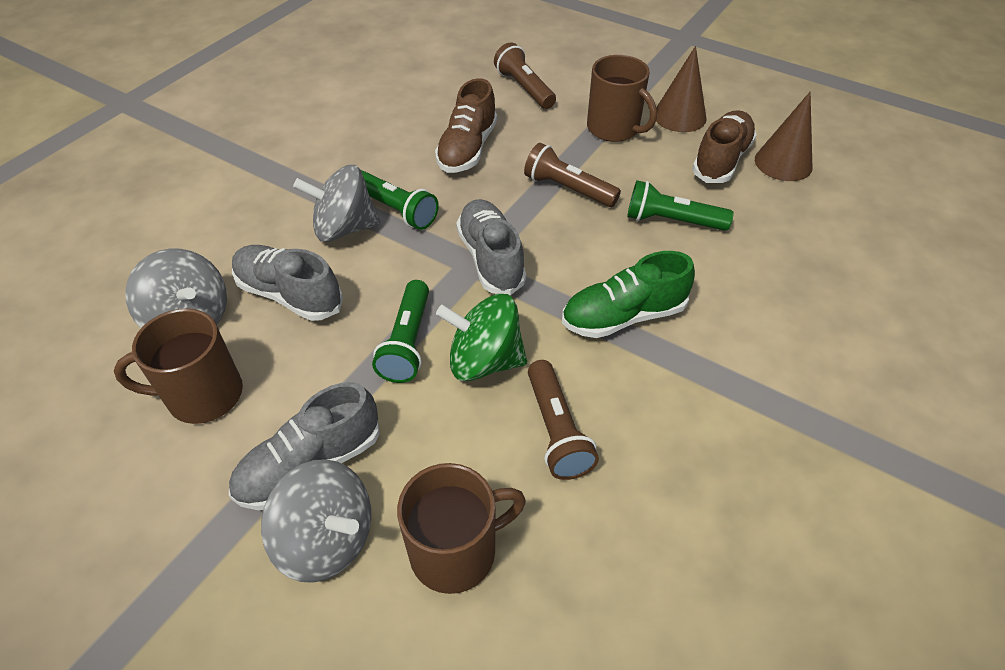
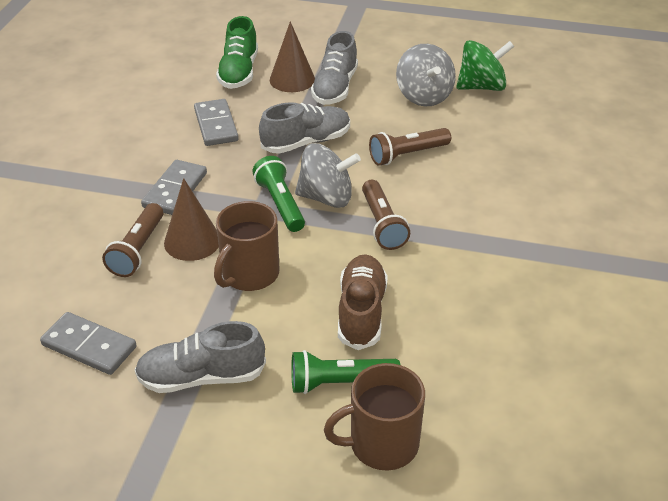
brown mug: 3 -> 2
brown shoe: 2 -> 1
green flashlight: 3 -> 2
grey domino: 0 -> 3
grey spinning top: 3 -> 2

